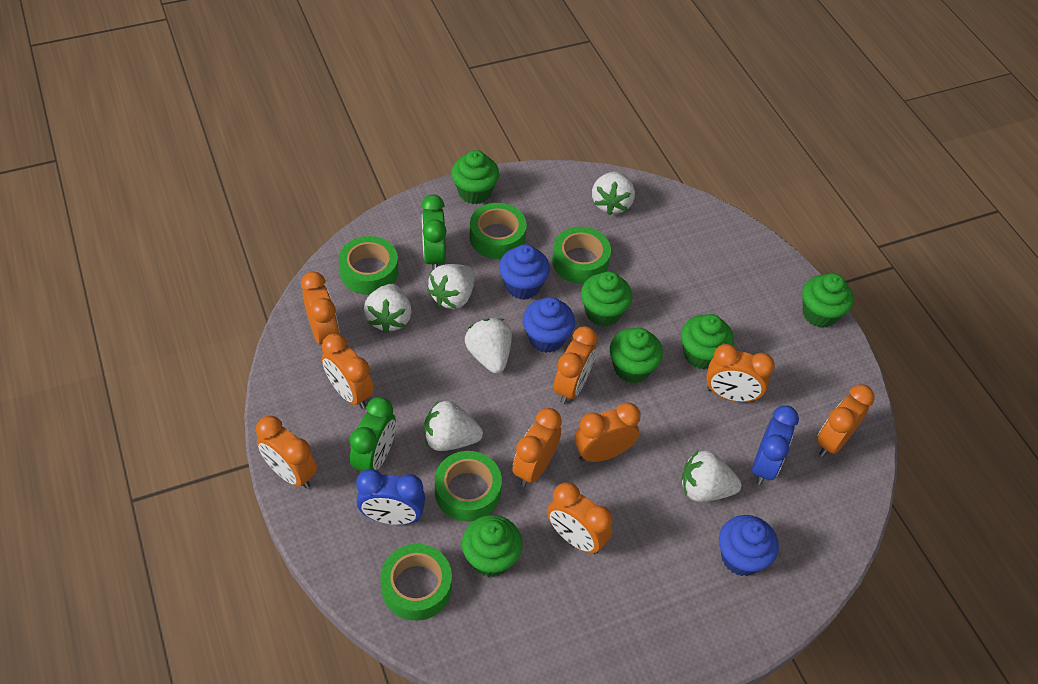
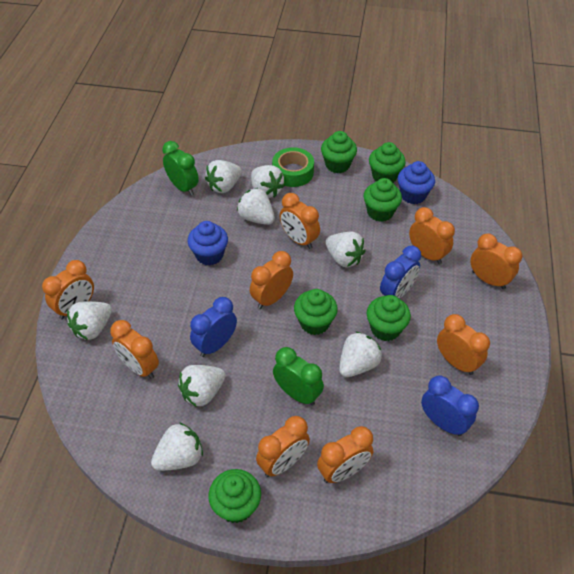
blue clock: 2 -> 3
blue cupcake: 3 -> 2
green tape: 5 -> 1
white strawberry: 6 -> 8

